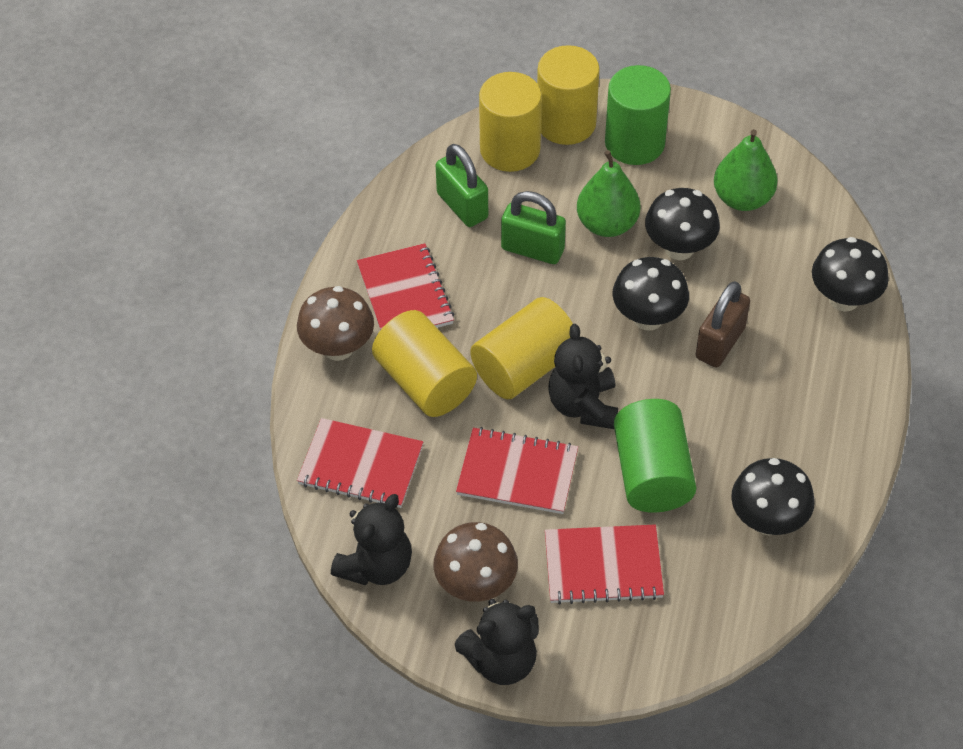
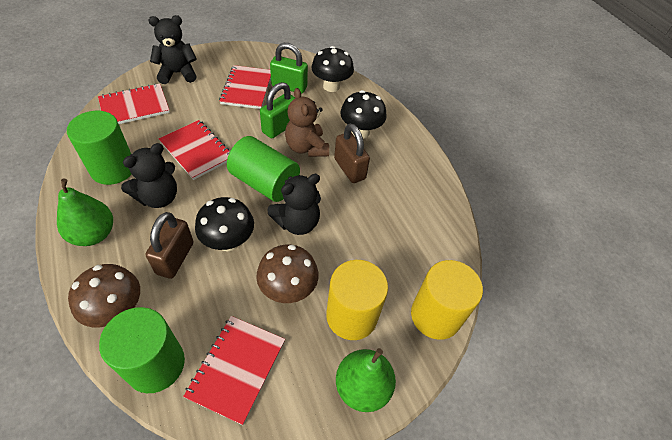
black mushroom: 4 -> 3
brown padlock: 1 -> 2
brown teddy bear: 0 -> 1
green cylinder: 2 -> 3
yellow cylinder: 4 -> 2

